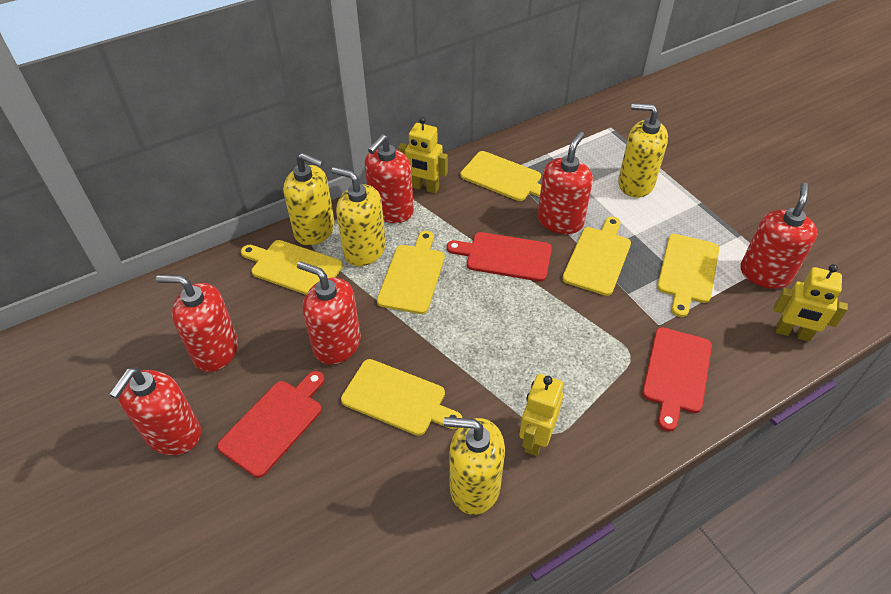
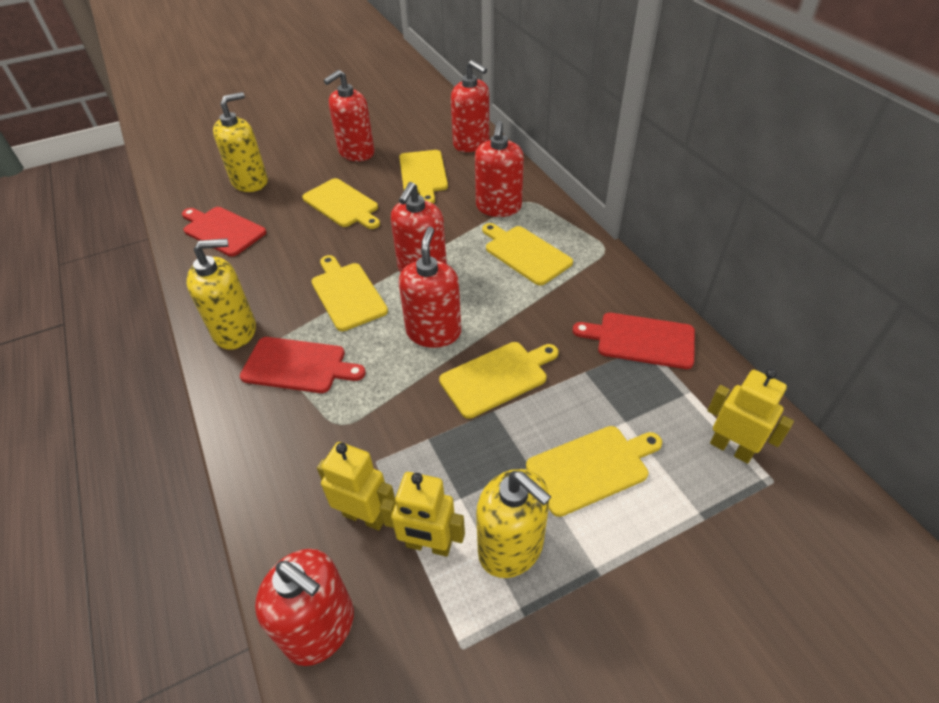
yellow soap dispenser: 4 -> 3

